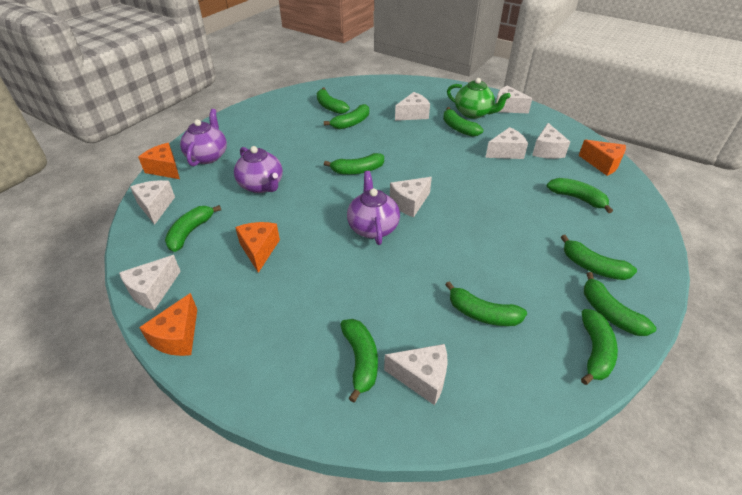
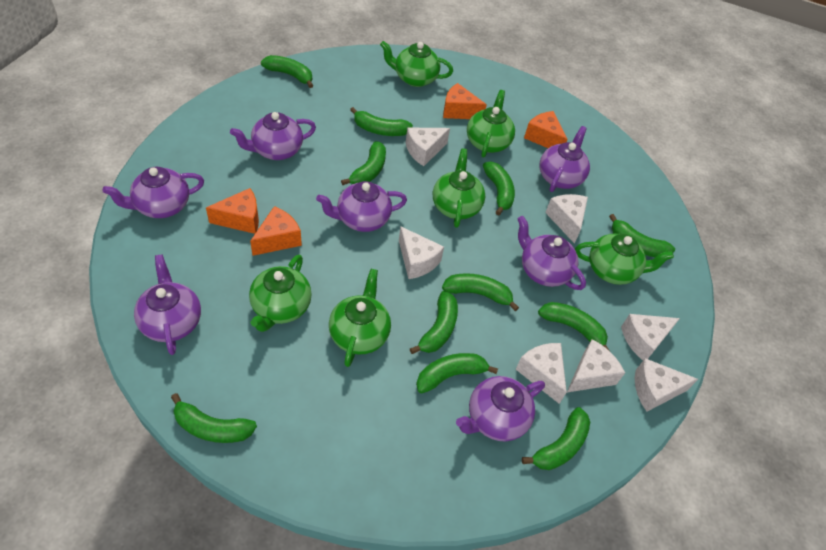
green teapot: 1 -> 6
purple teapot: 3 -> 7
white cheese: 8 -> 7

